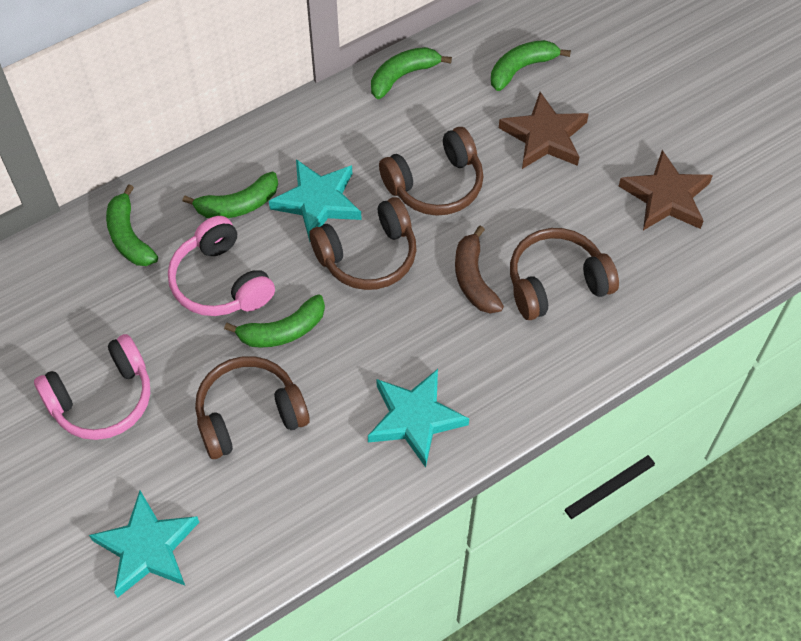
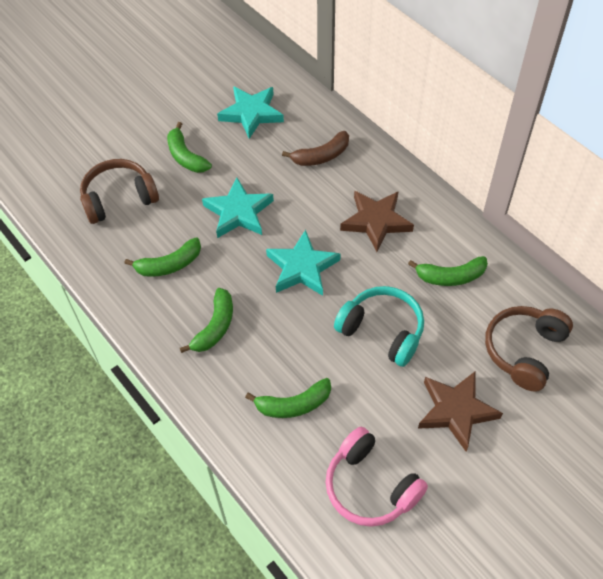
brown headphones: 4 -> 2
pink headphones: 2 -> 1
turquoise headphones: 0 -> 1

